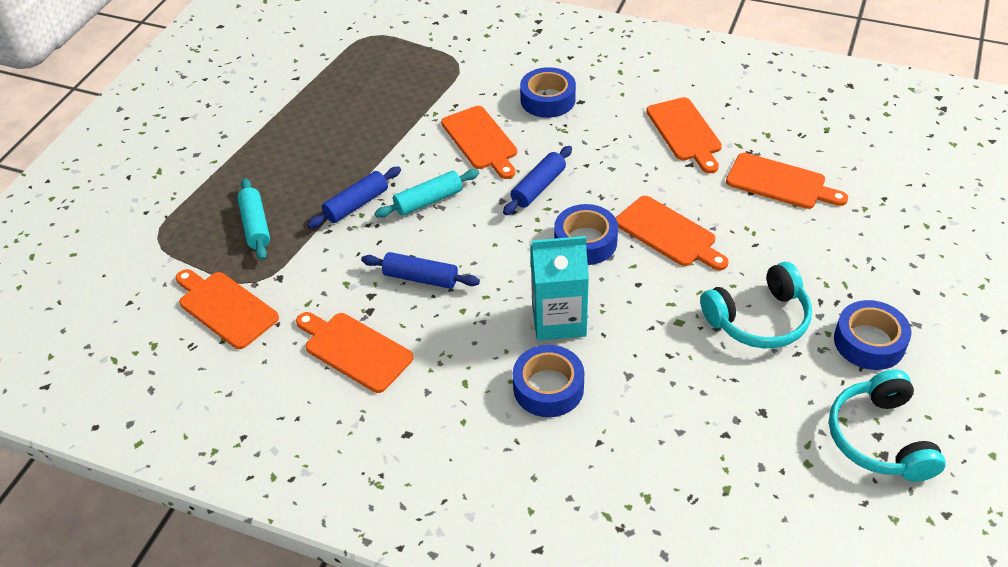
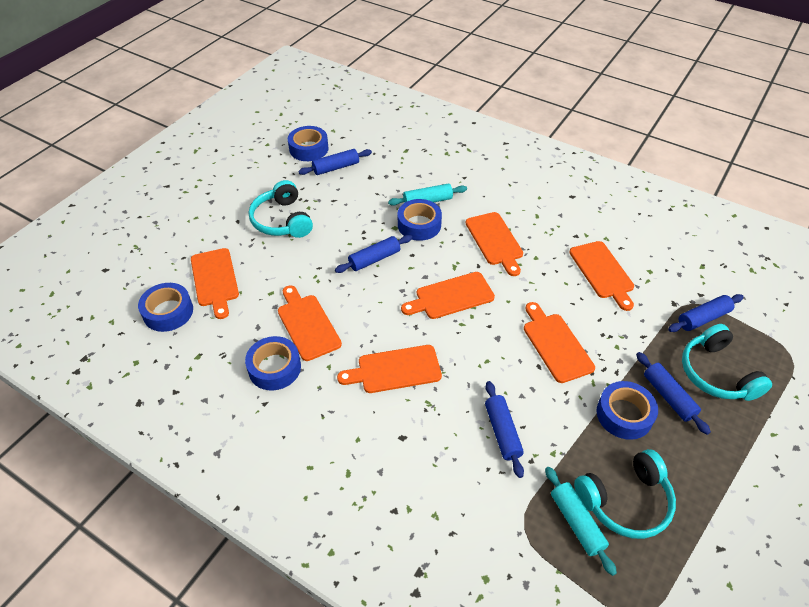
blue rolling pin: 3 -> 5
blue tape: 4 -> 5
orange cutting board: 6 -> 7
turquoise carton: 1 -> 0
turquoise headphones: 2 -> 3

